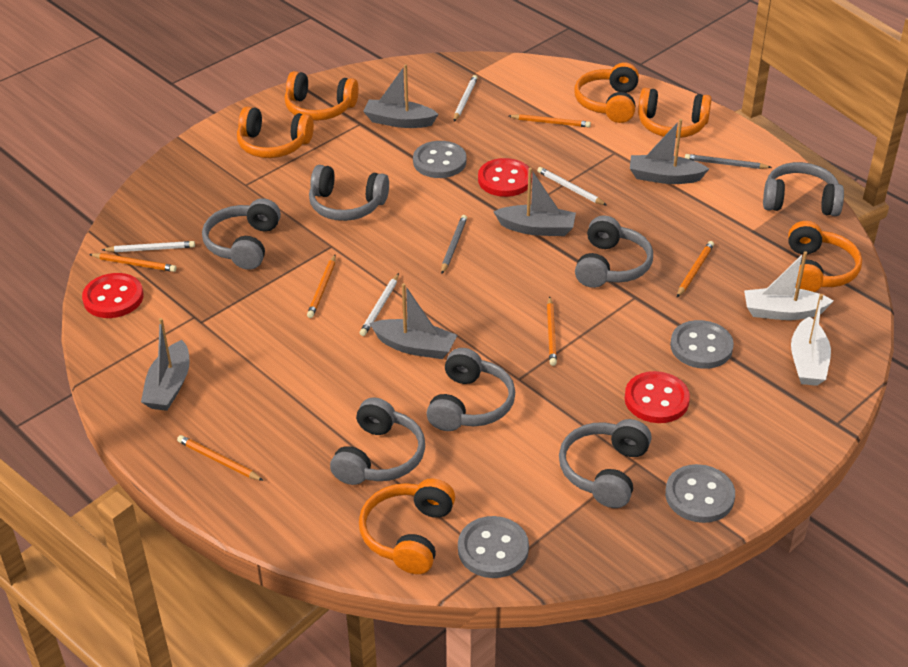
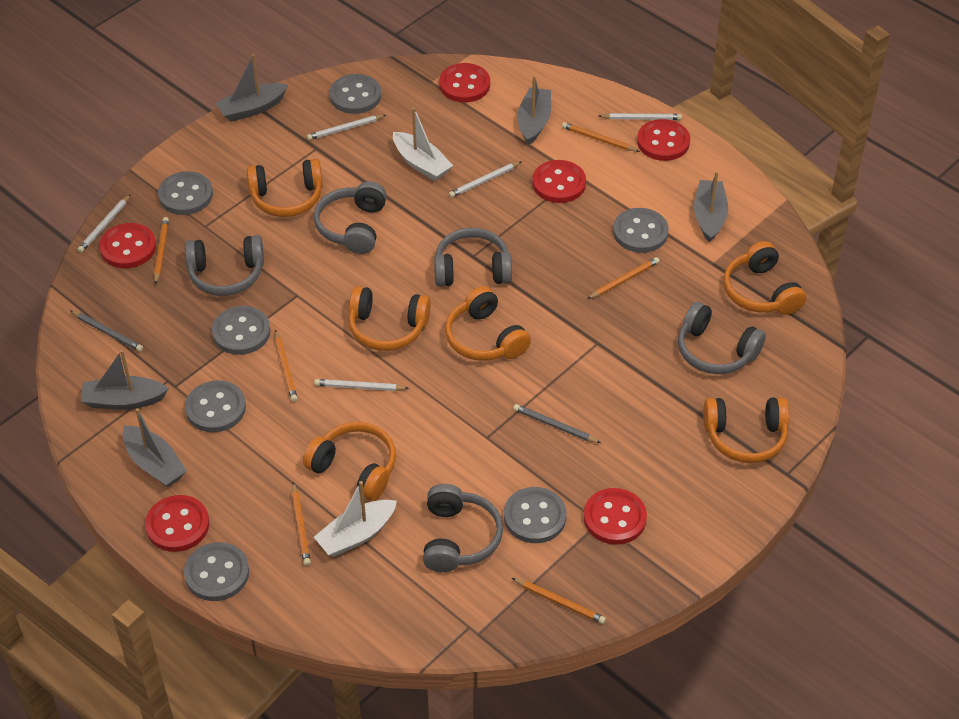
grey button: 4 -> 7
grey headphones: 7 -> 5
red button: 3 -> 6
white pencil: 4 -> 5

